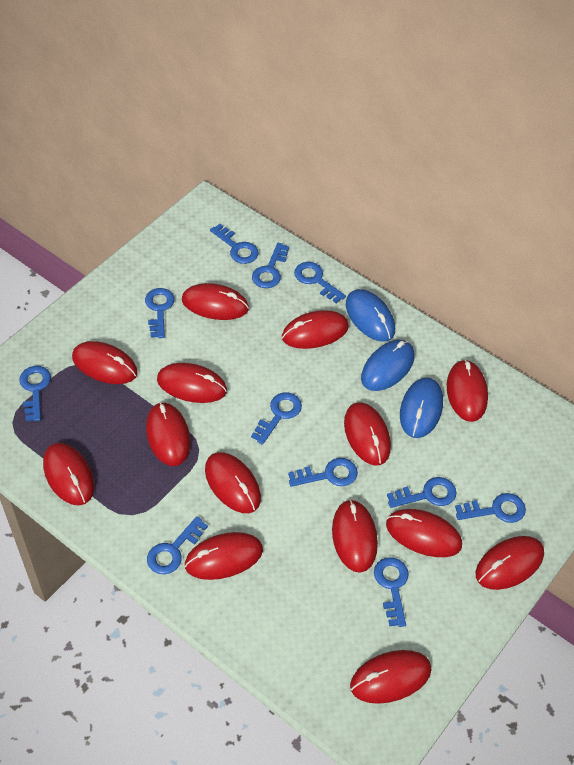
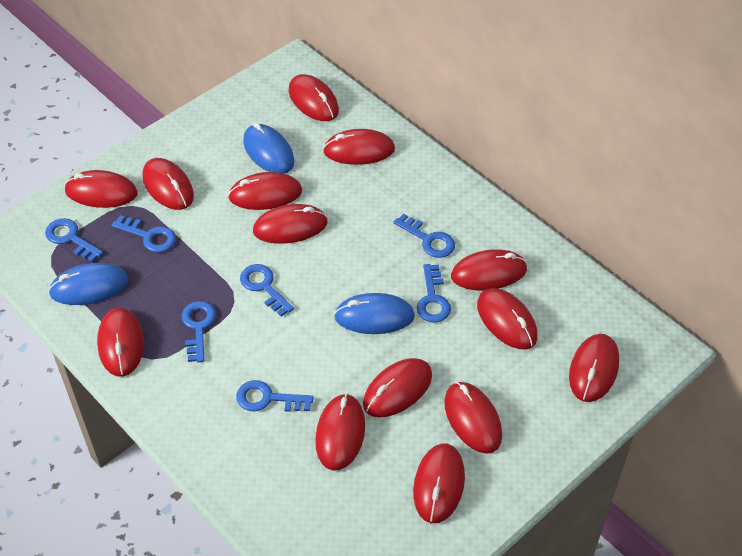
blue key: 11 -> 7

